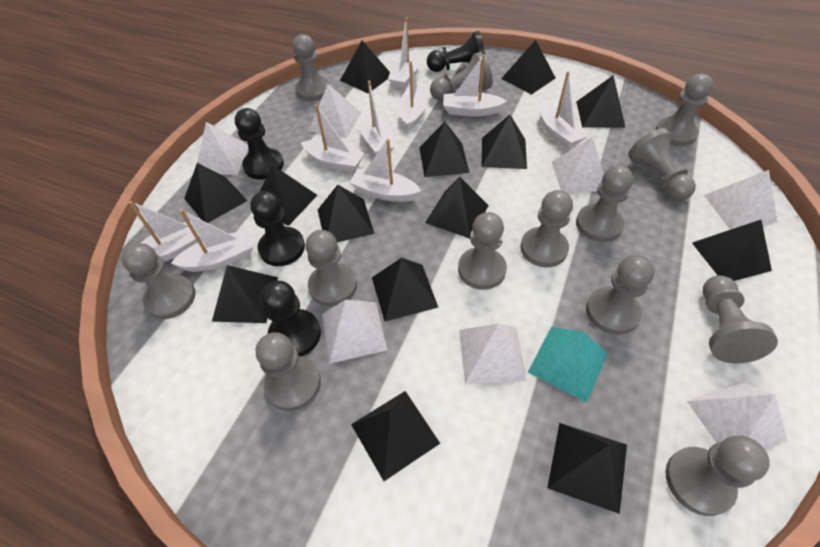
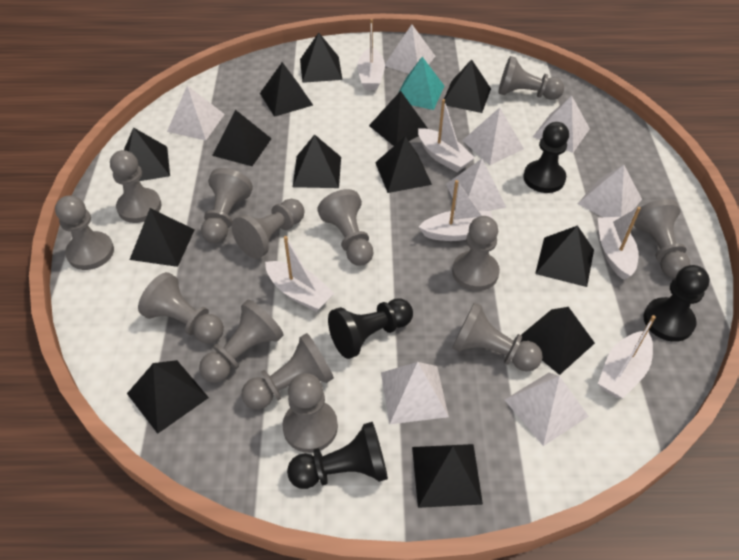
black pyramid: 14 -> 13
white boat: 9 -> 6
white pyramid: 7 -> 8

